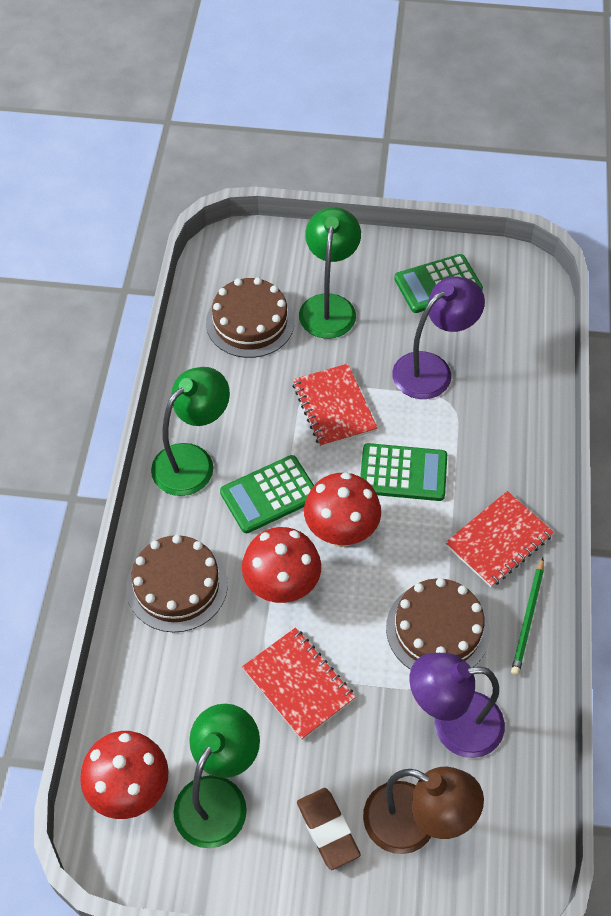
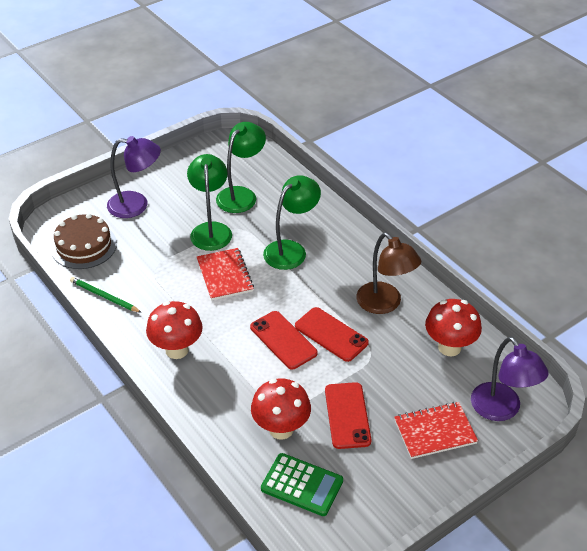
brown cake: 3 -> 1
brown eraser: 1 -> 0
green calculator: 3 -> 1
red notebook: 3 -> 2
red phone: 0 -> 3

